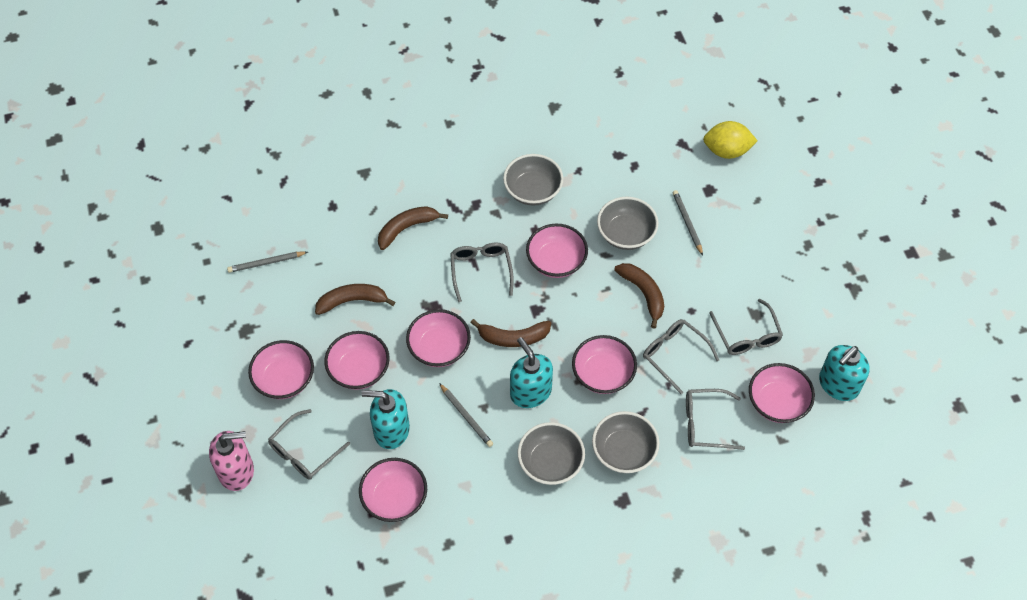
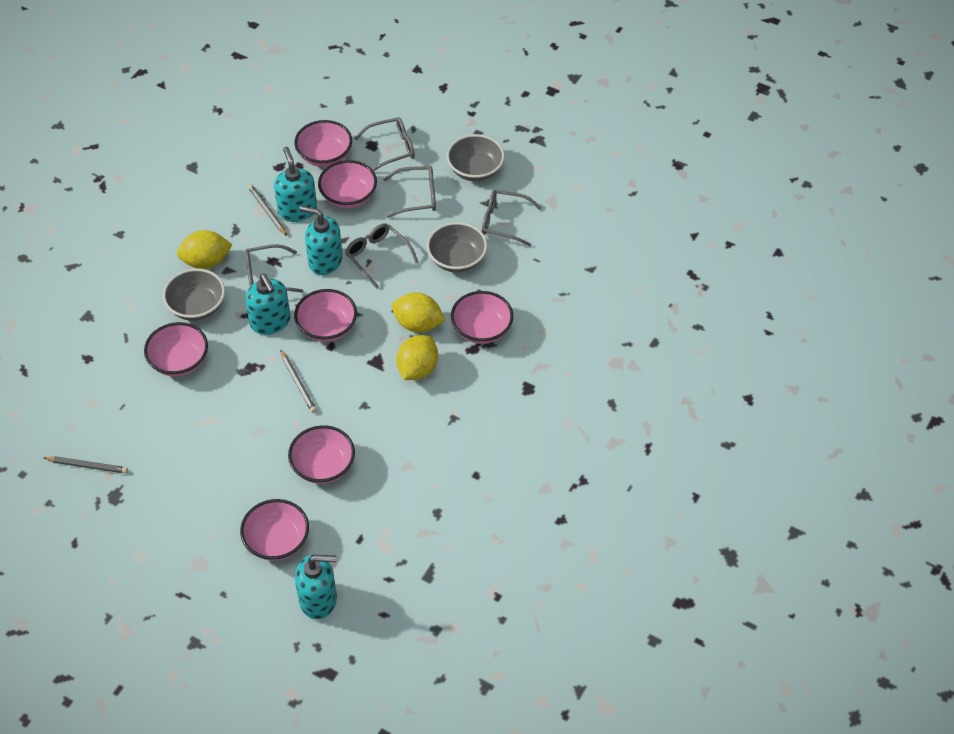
brown banana: 4 -> 0
grey bowl: 4 -> 3
pink soap dispenser: 1 -> 0
turquoise soap dispenser: 3 -> 4
yellow lemon: 1 -> 3

